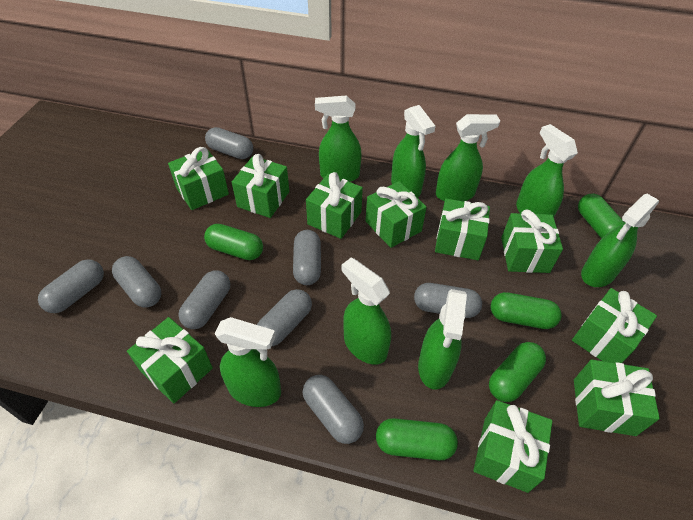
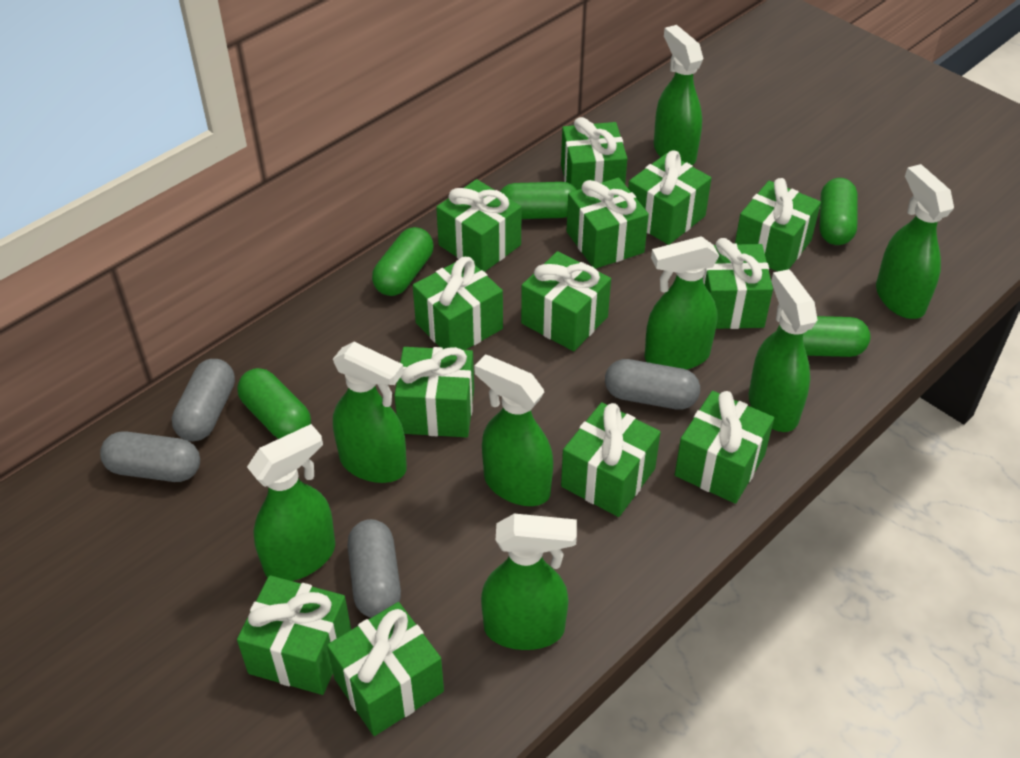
green gift: 10 -> 13
grey capsule: 8 -> 4

